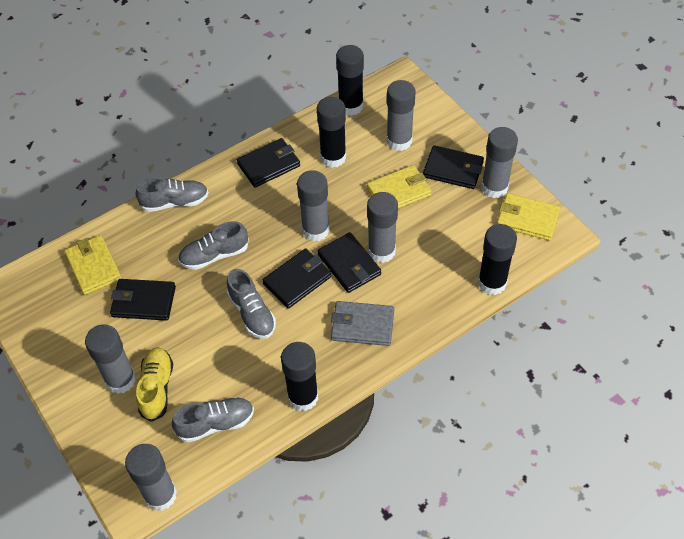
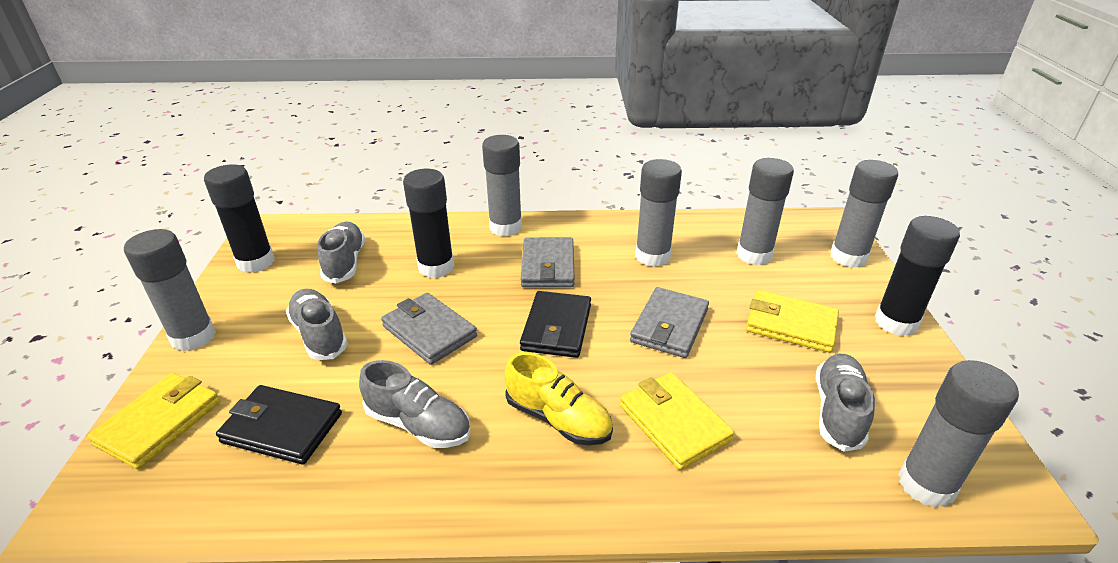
black glue stick: 4 -> 3
black wallet: 5 -> 2
grey wallet: 1 -> 3

